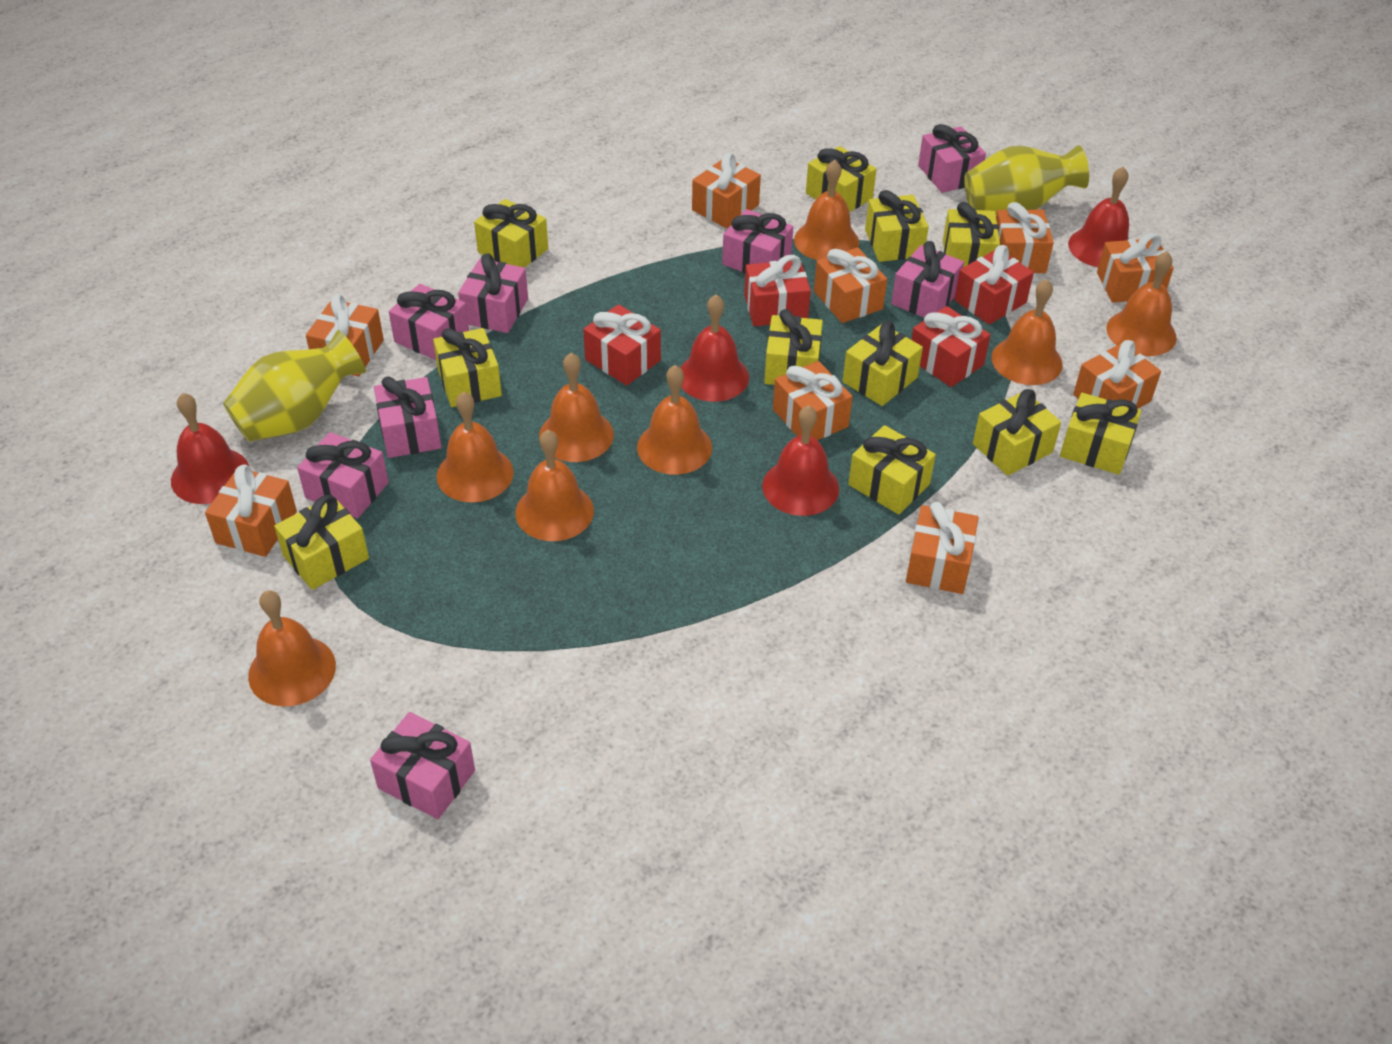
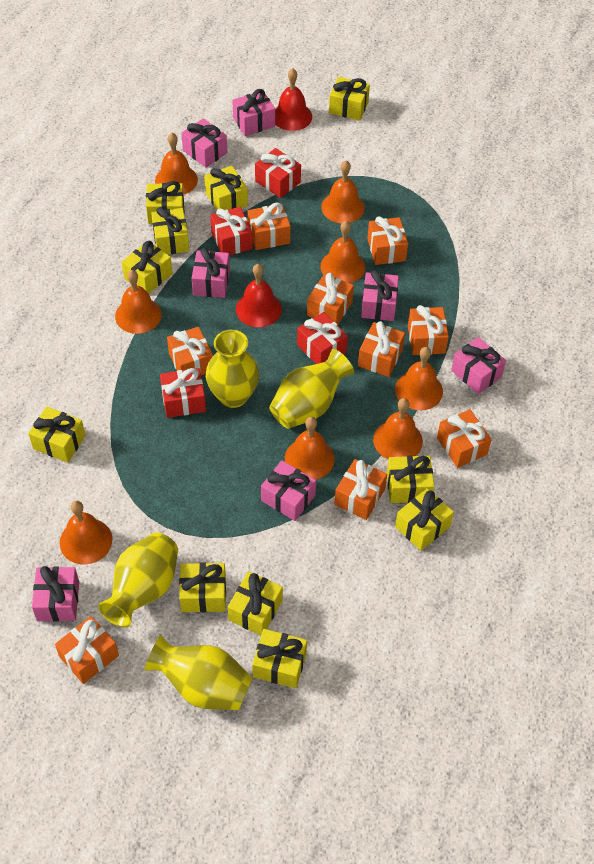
pink gift: 8 -> 7
red bell: 4 -> 2
yellow vase: 2 -> 4

